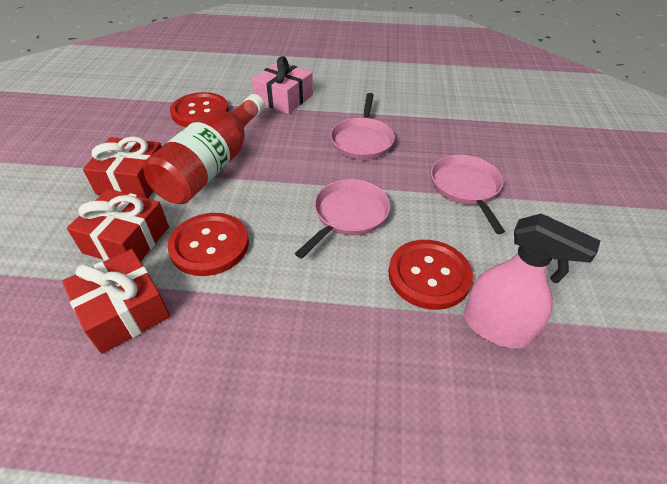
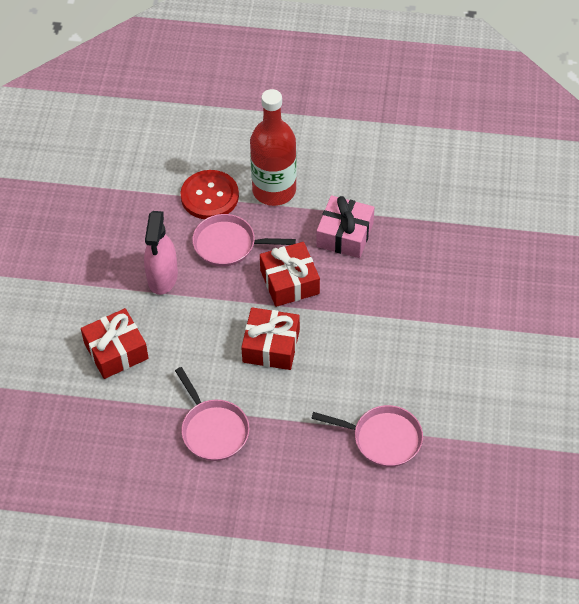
red button: 3 -> 1

